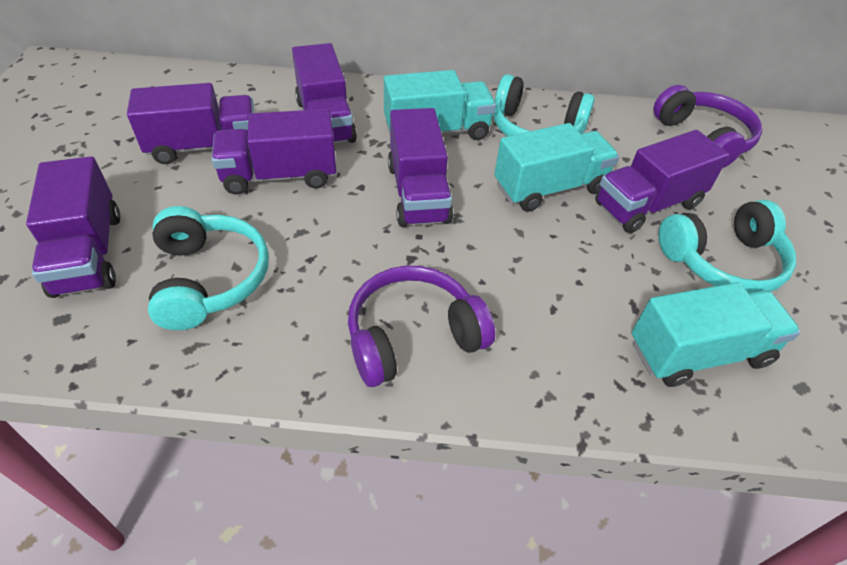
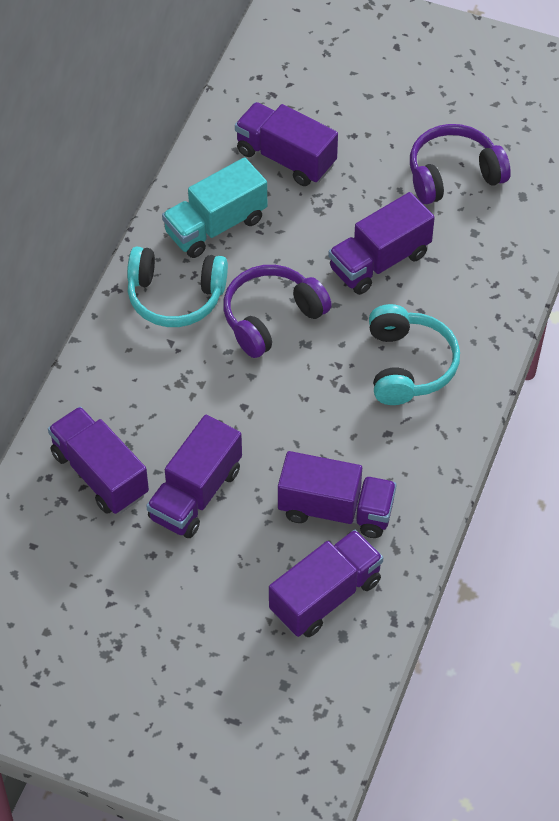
turquoise headphones: 3 -> 2
turquoise truck: 3 -> 1

